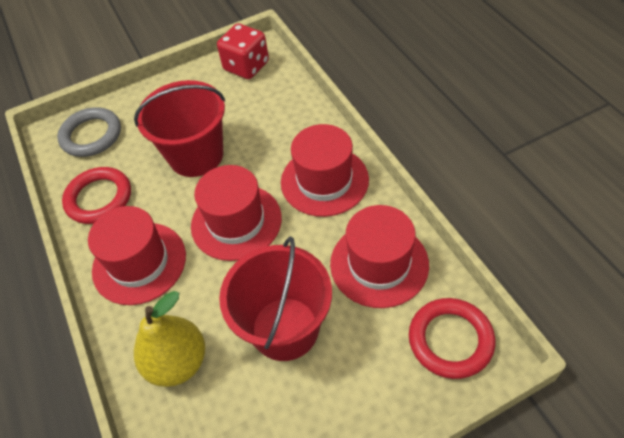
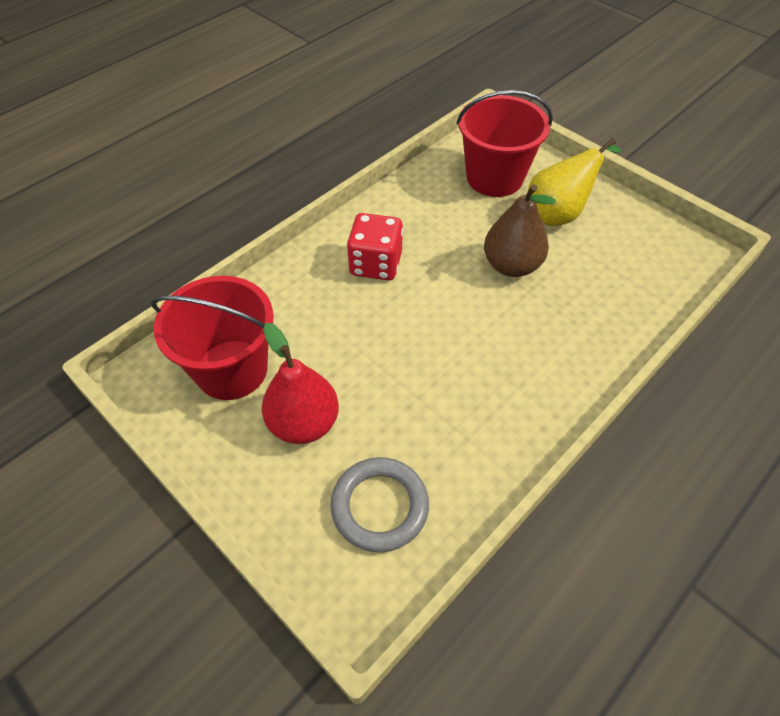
brown pear: 0 -> 1
red hat: 4 -> 0
red pear: 0 -> 1
red ring: 2 -> 0

